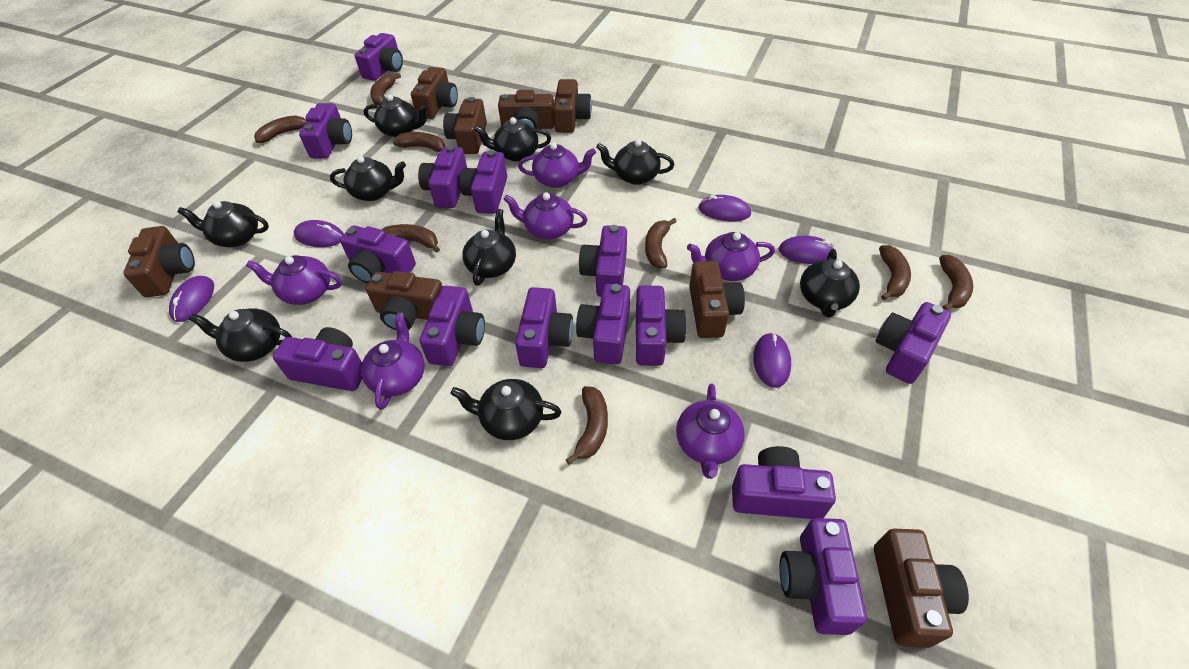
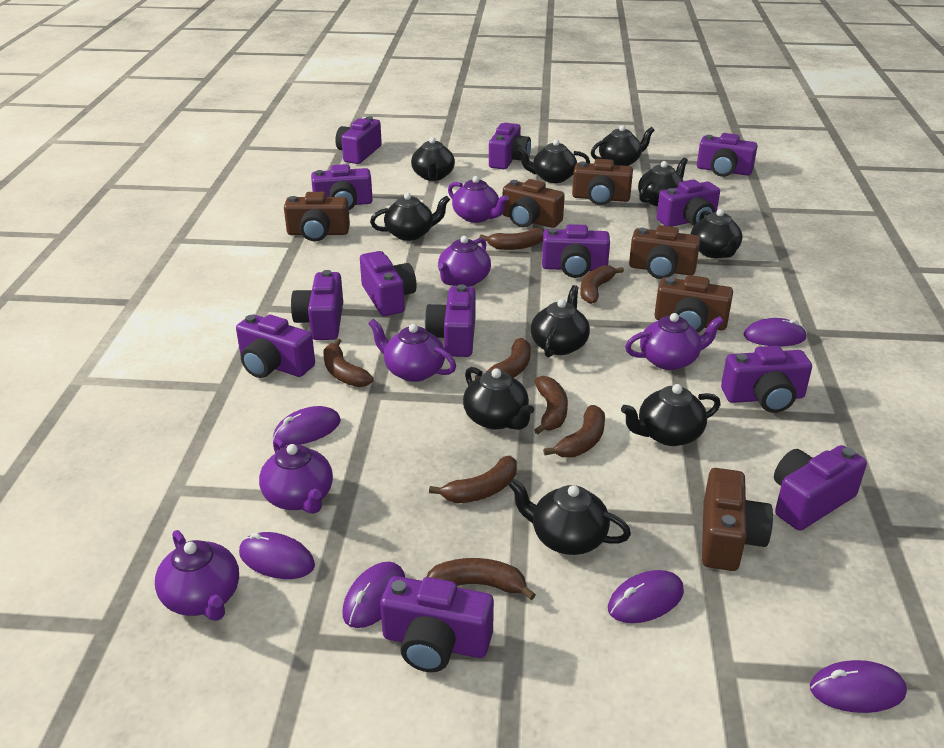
black teapot: 9 -> 10
brown camera: 8 -> 6
purple camera: 14 -> 13
purple mouse: 5 -> 6

